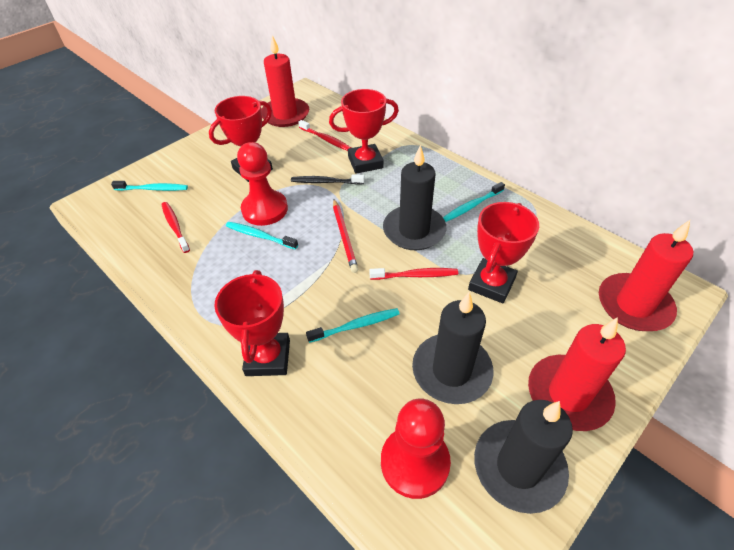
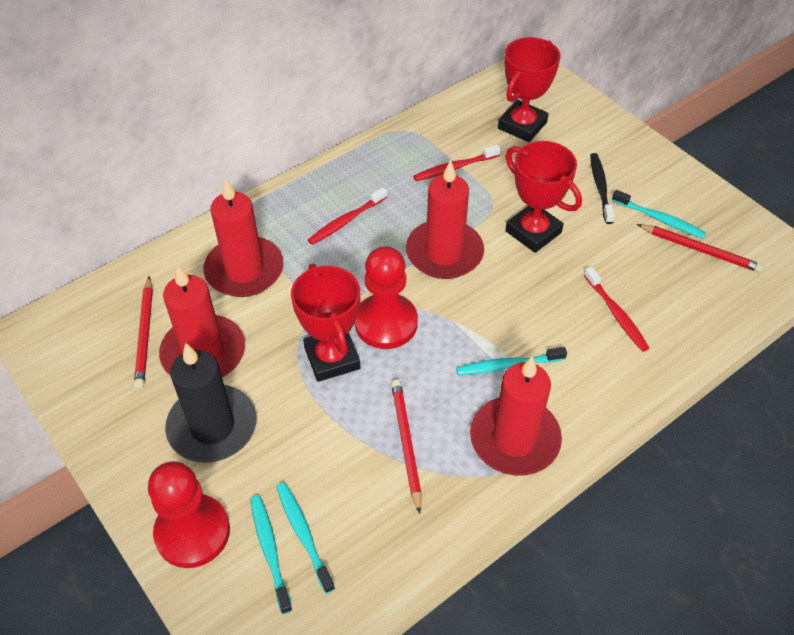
black candle: 3 -> 1
red candle: 3 -> 4
red pencil: 1 -> 3
red trophy: 4 -> 3

